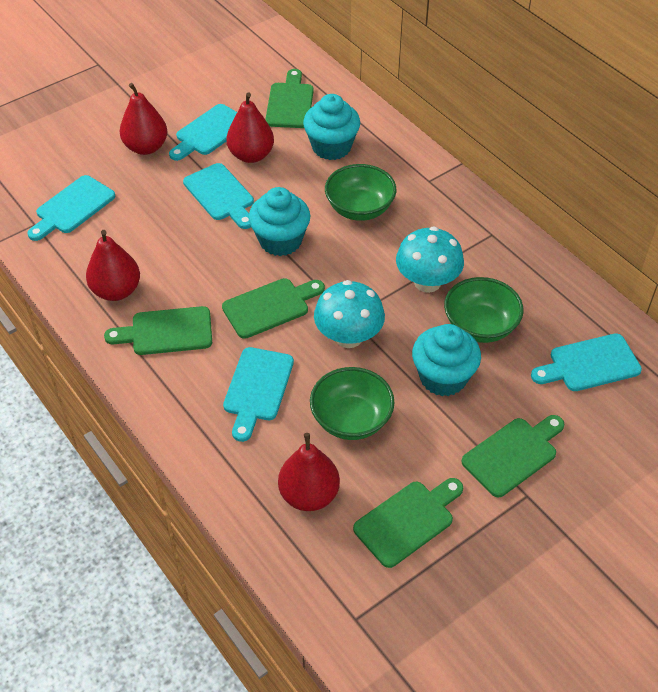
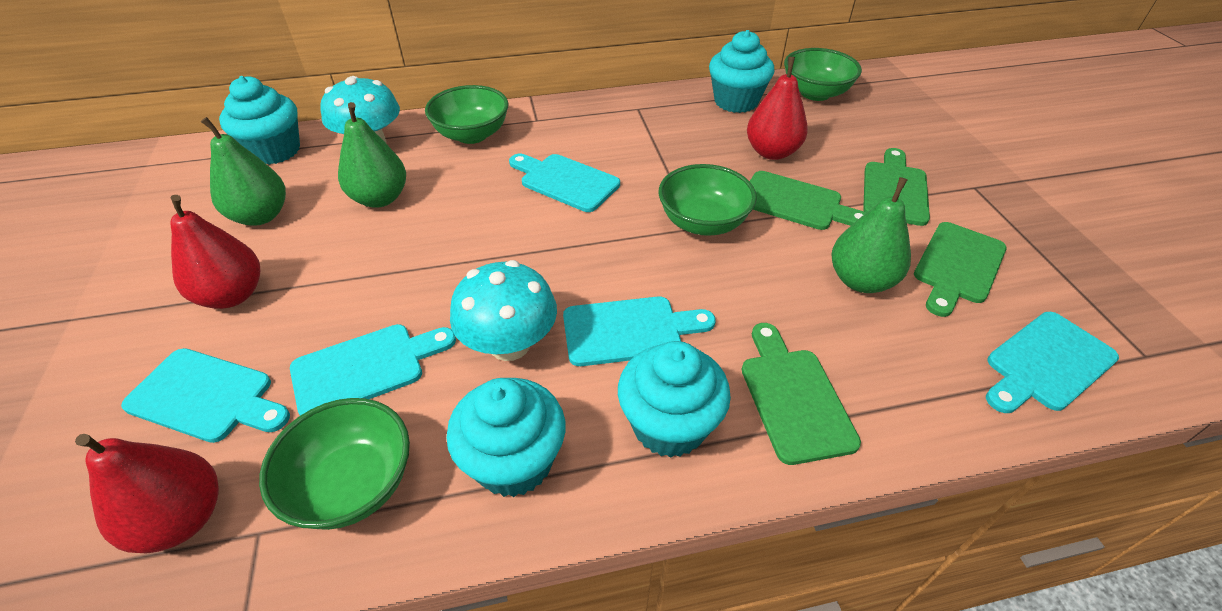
green bowl: 3 -> 4
green cutting board: 5 -> 4
green pear: 0 -> 3
red pear: 4 -> 3
turquoise cupcake: 3 -> 4

